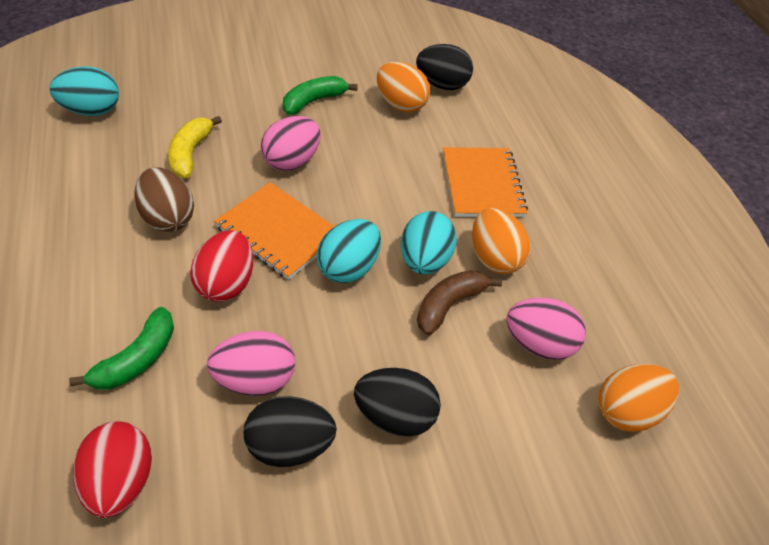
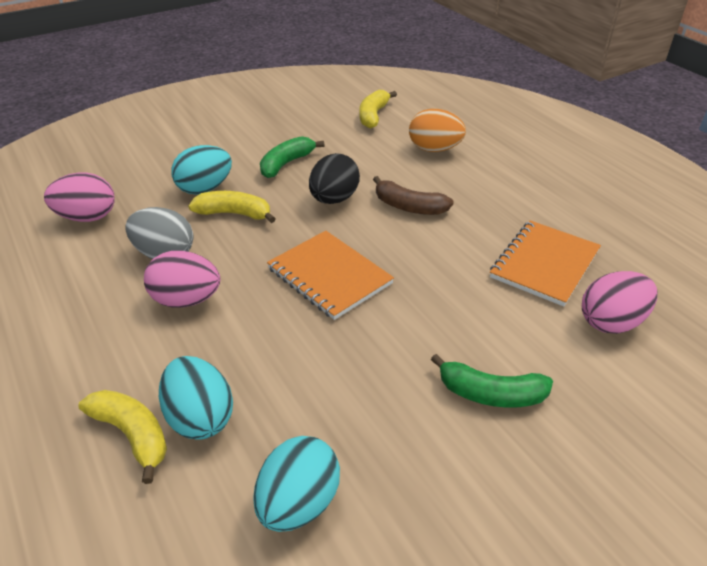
black egg: 3 -> 1
brown egg: 1 -> 0
grey egg: 0 -> 1
orange egg: 3 -> 1
red egg: 2 -> 0
yellow banana: 1 -> 3

